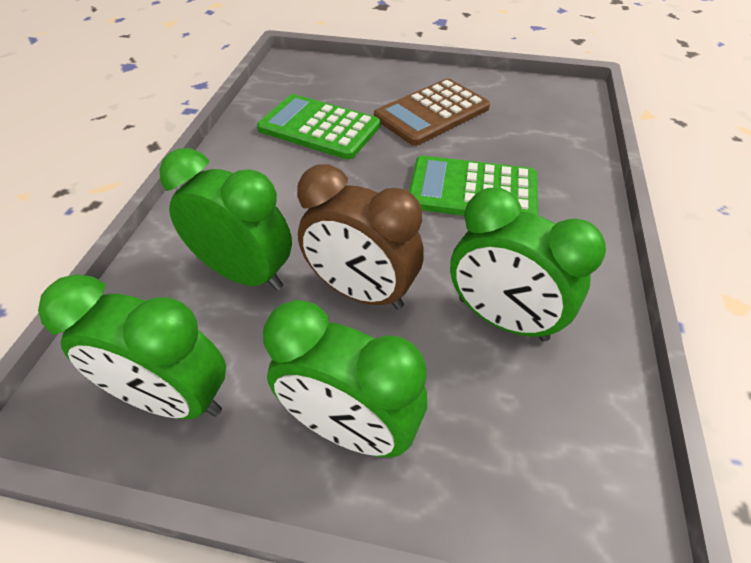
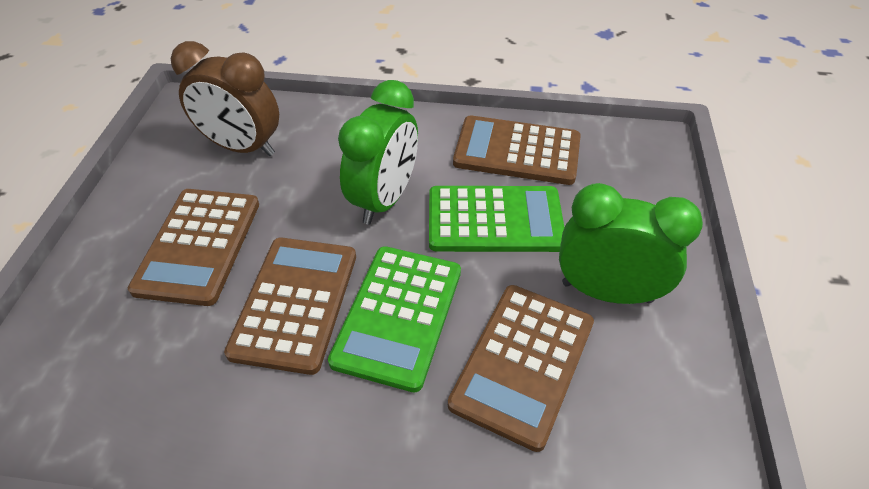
brown calculator: 1 -> 4
green clock: 4 -> 2

